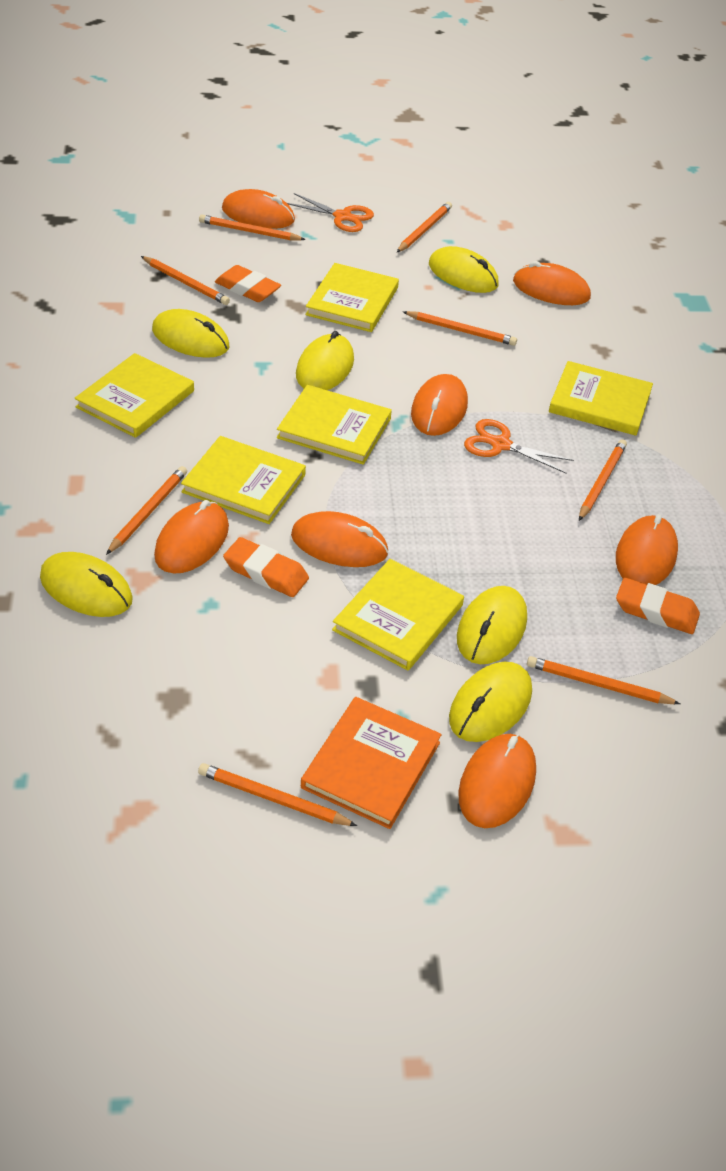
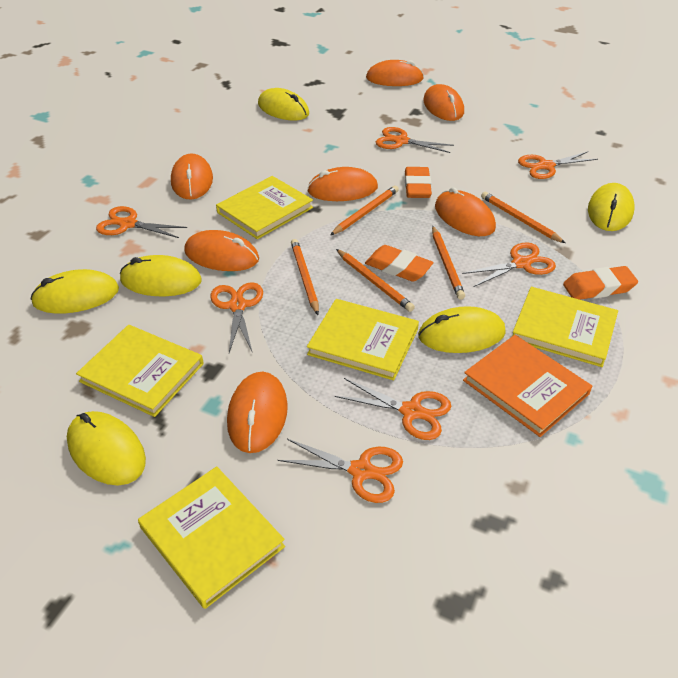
orange pencil: 8 -> 5
orange scissors: 2 -> 7
yellow book: 6 -> 5

